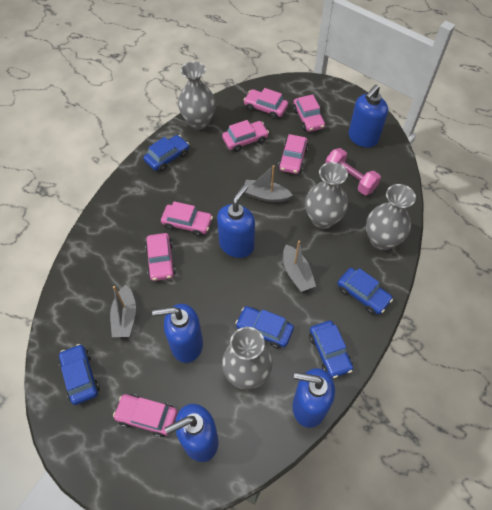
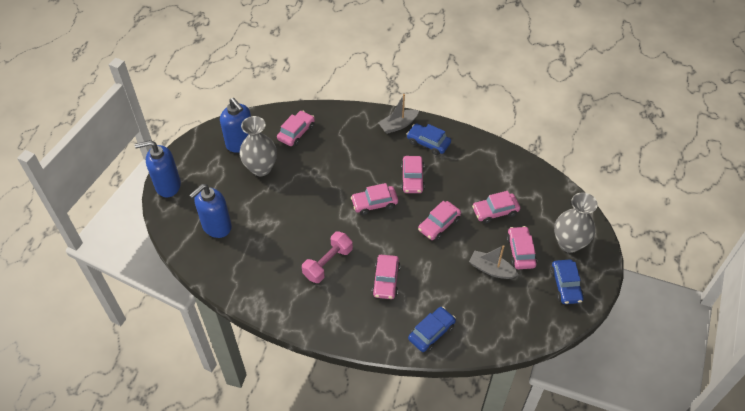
blue car: 5 -> 3
blue soap dispenser: 5 -> 3
grey boat: 3 -> 2
grey vase: 4 -> 2

